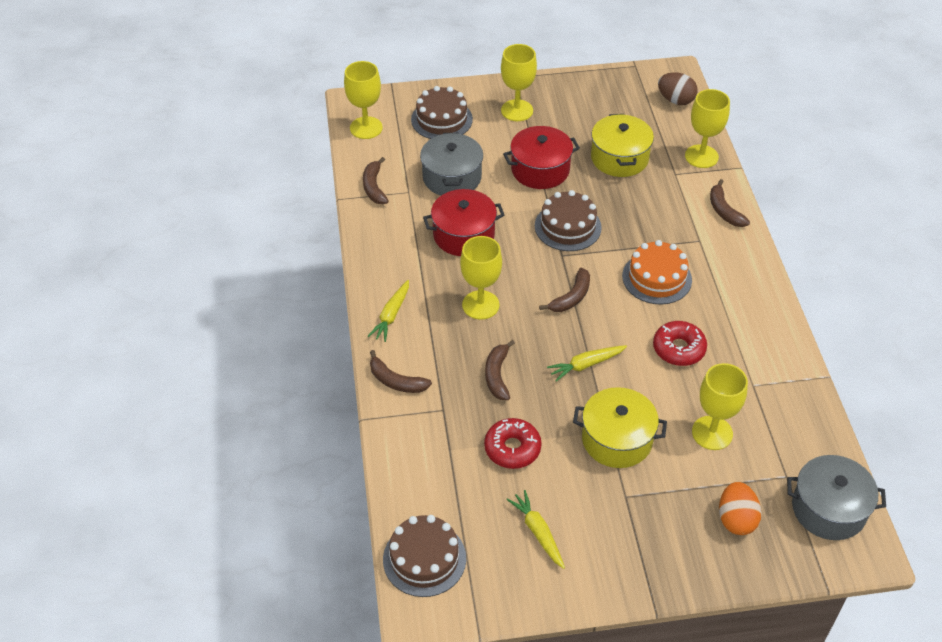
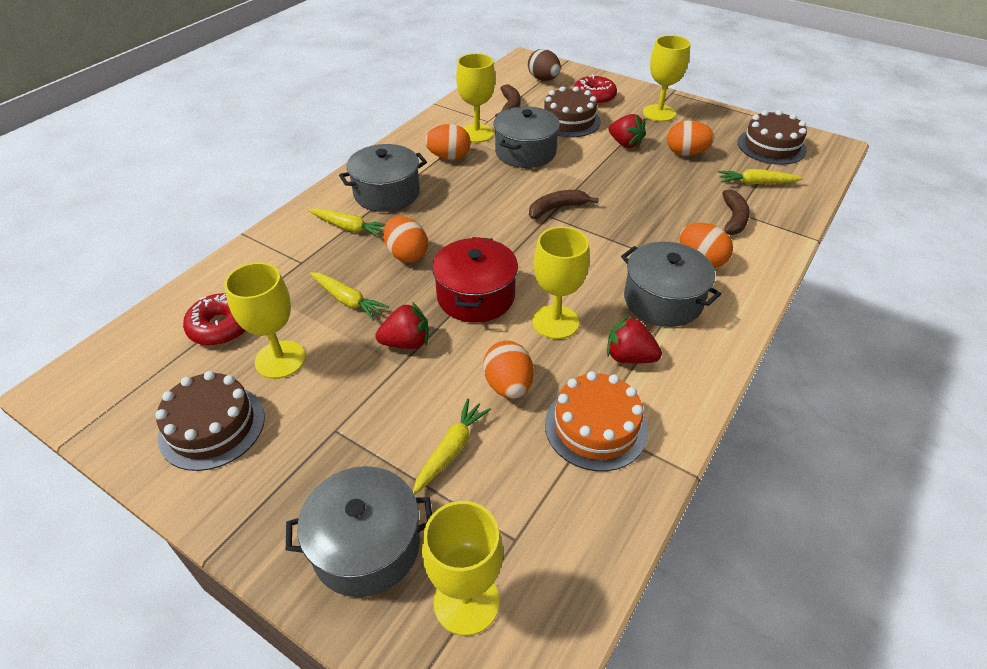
brown banana: 5 -> 3
grey pot: 2 -> 4
orange egg: 1 -> 5
red pot: 2 -> 1
red strawberry: 0 -> 3
yellow carrot: 3 -> 4
yellow pot: 2 -> 0

